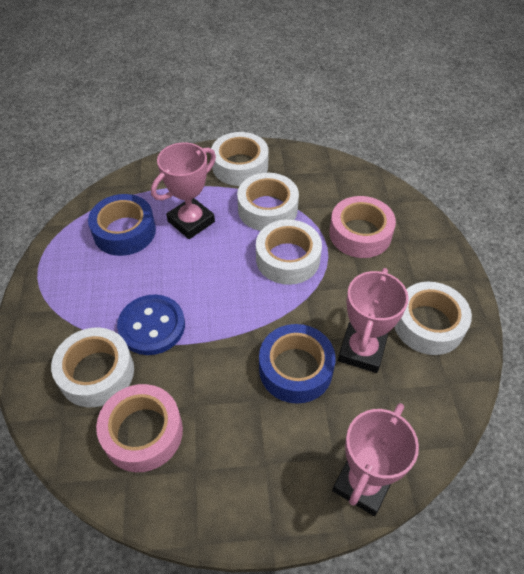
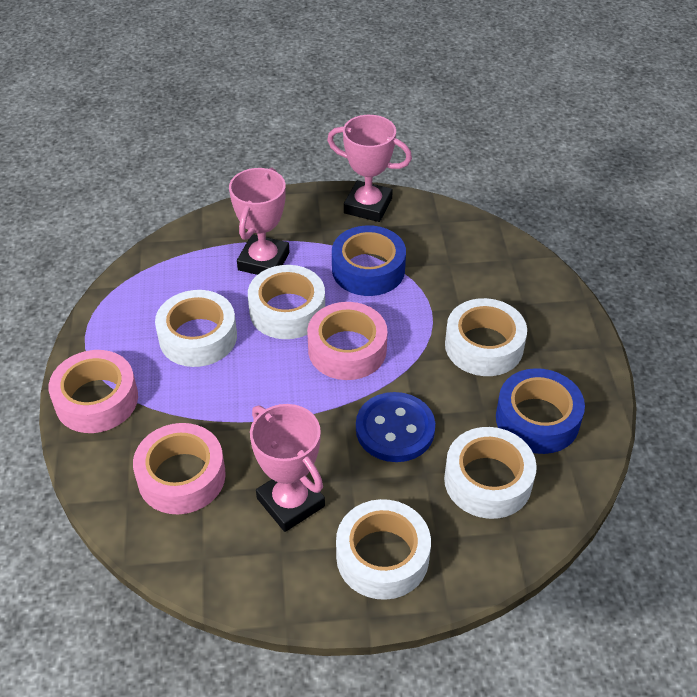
pink tape: 2 -> 3

